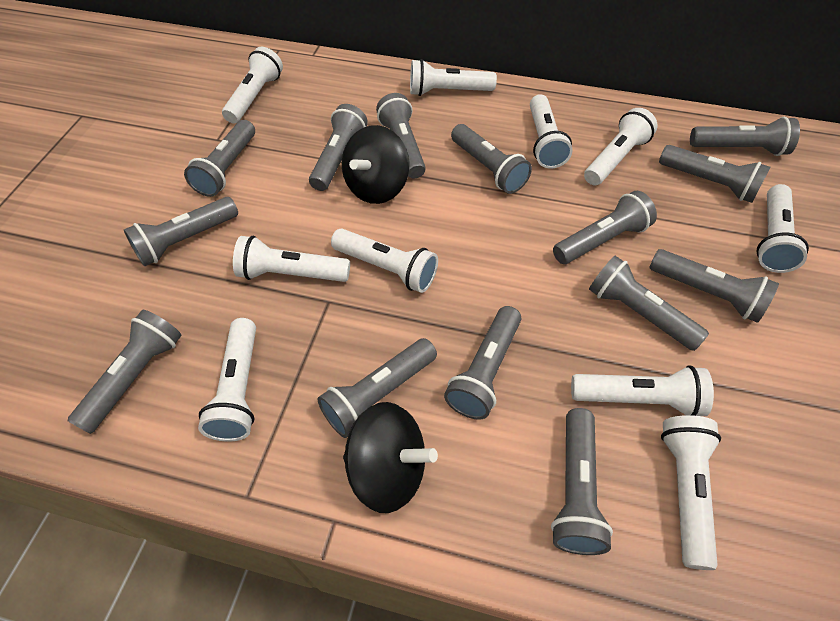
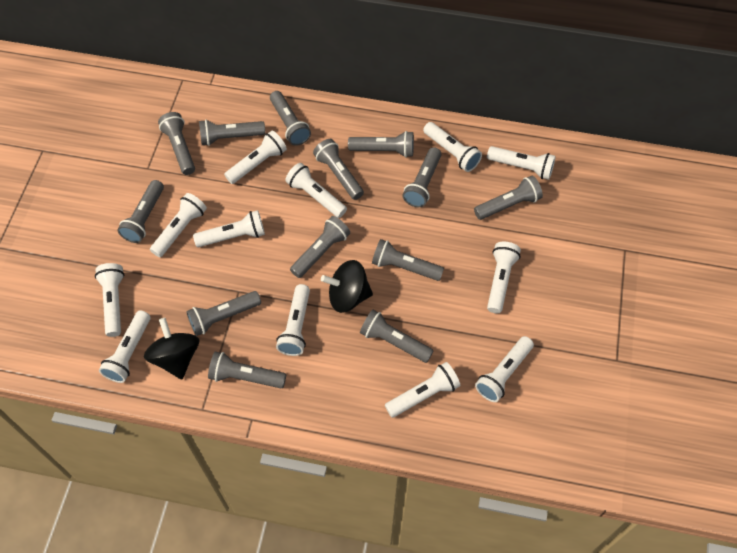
grey flashlight: 14 -> 13
white flashlight: 10 -> 12

